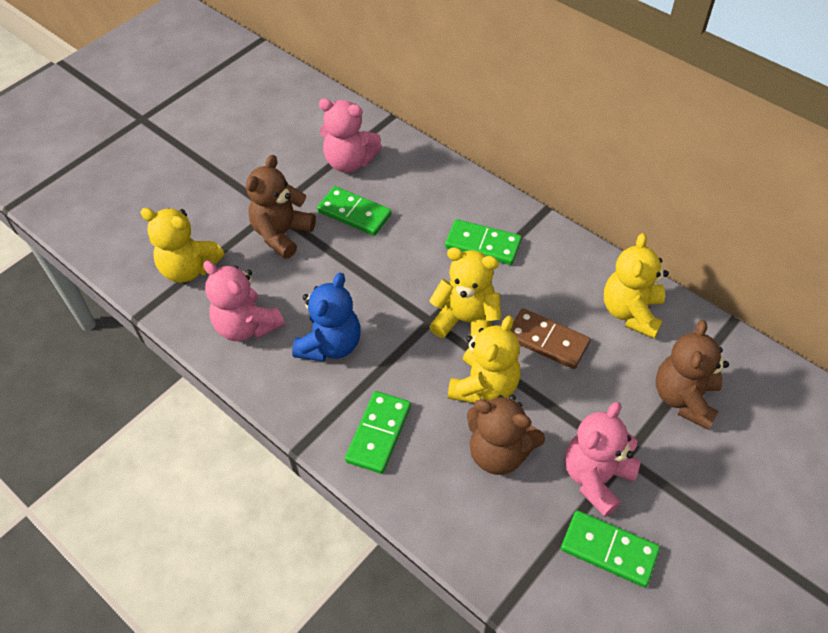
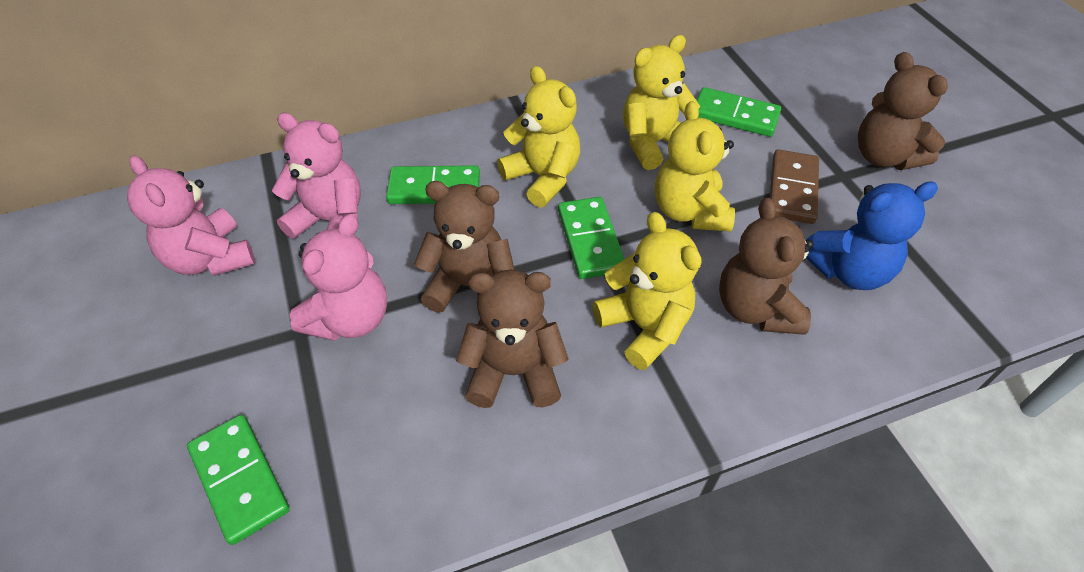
brown teddy bear: 3 -> 4

